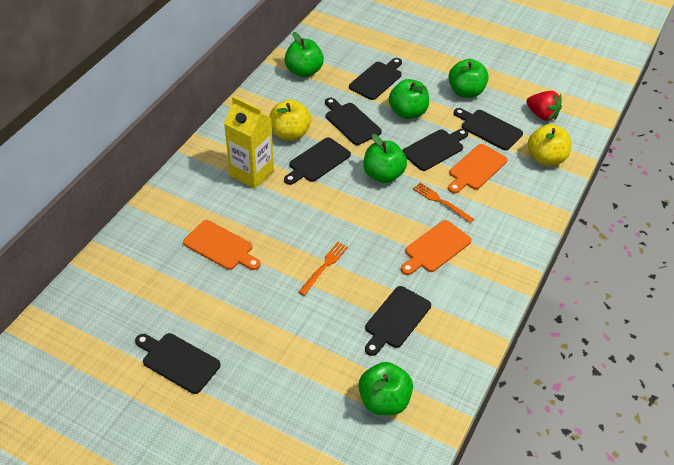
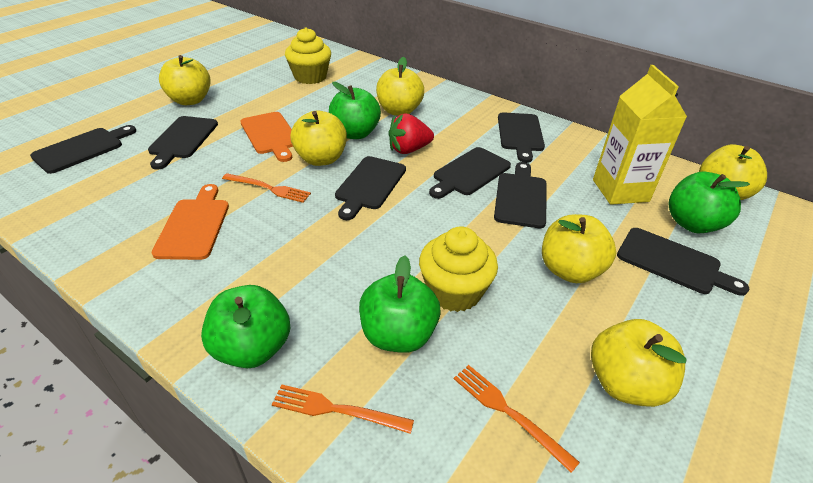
green apple: 5 -> 4
orange cutting board: 3 -> 2
orange fork: 2 -> 3
yellow apple: 2 -> 6
yellow cupcake: 0 -> 2

